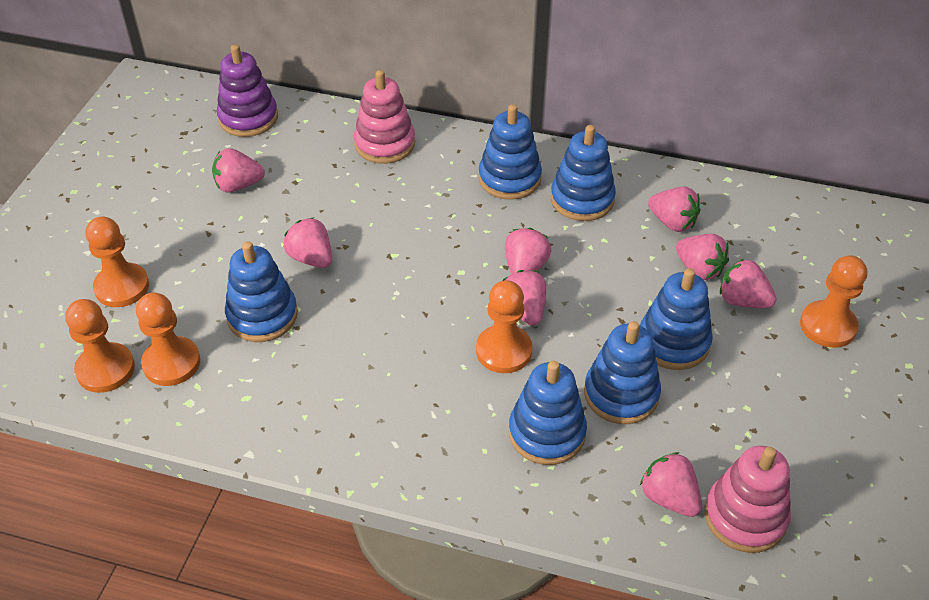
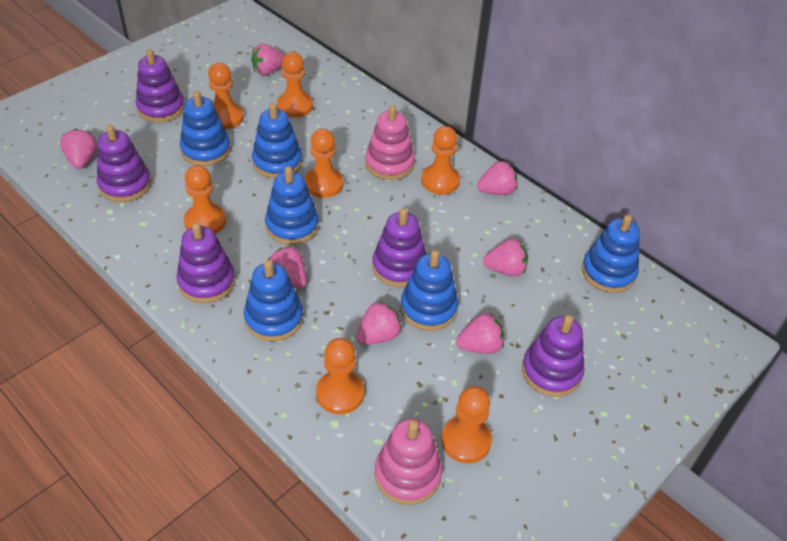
orange pawn: 5 -> 7
pink strawberry: 8 -> 7
purple stacking toy: 1 -> 5

